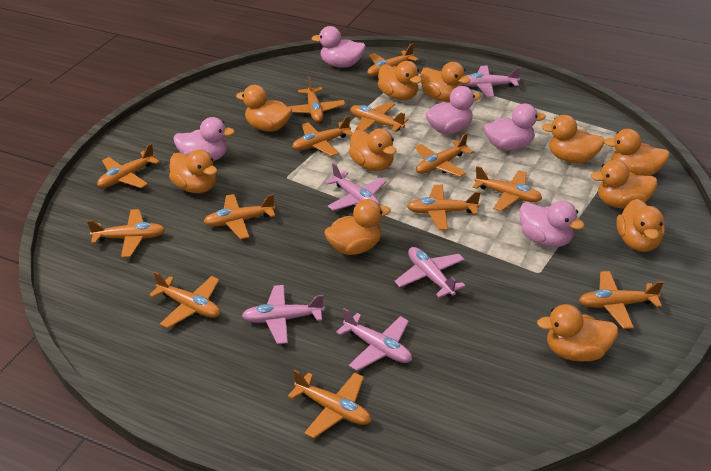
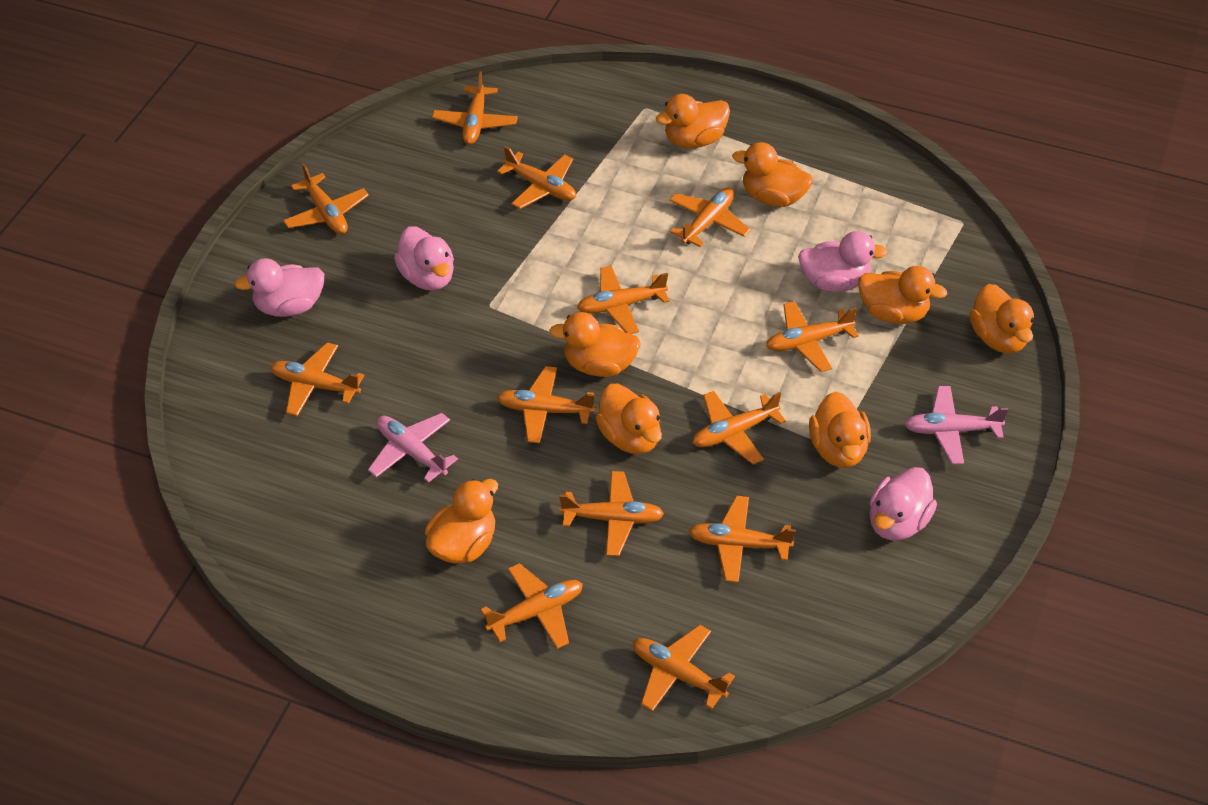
orange duck: 11 -> 8
pink duck: 5 -> 4
pink plane: 5 -> 2

